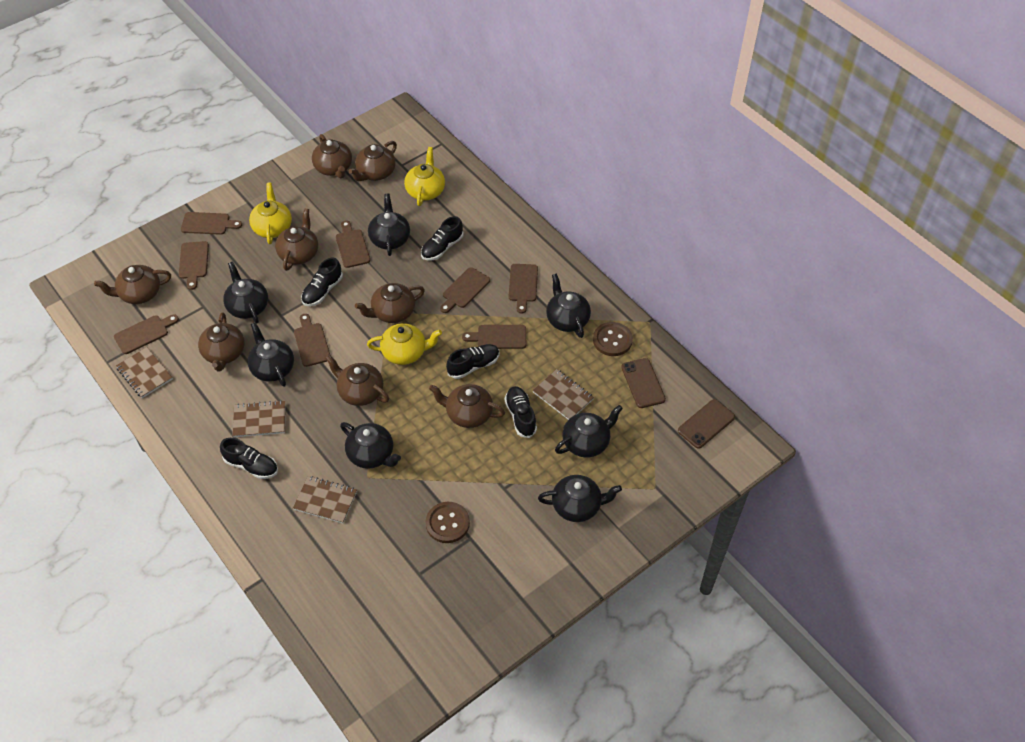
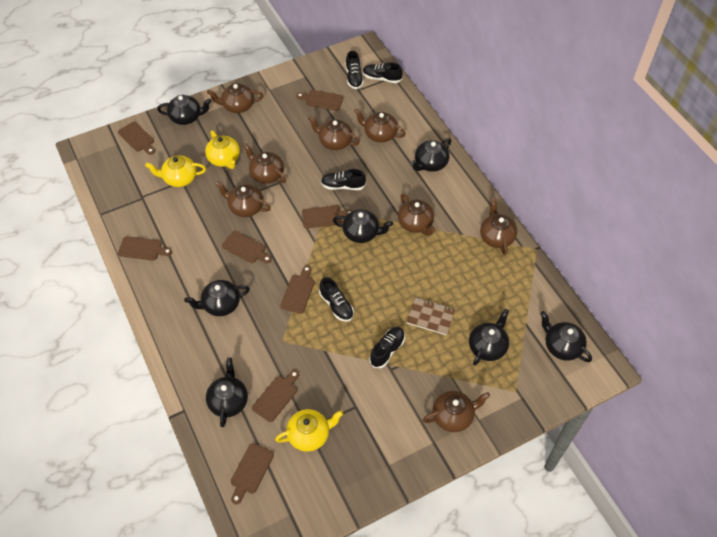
brown button: 2 -> 0
brown notebook: 4 -> 1
brown phone: 2 -> 0

